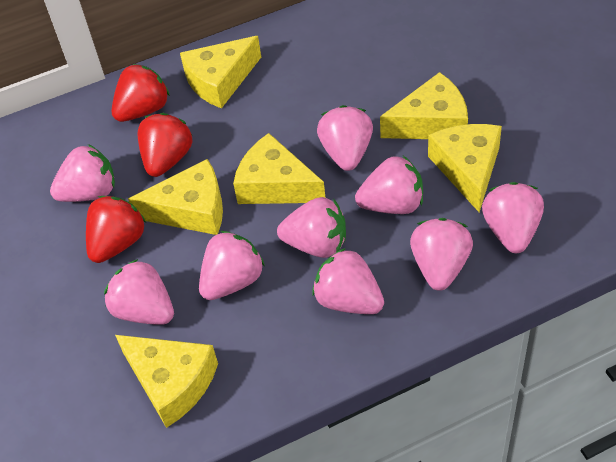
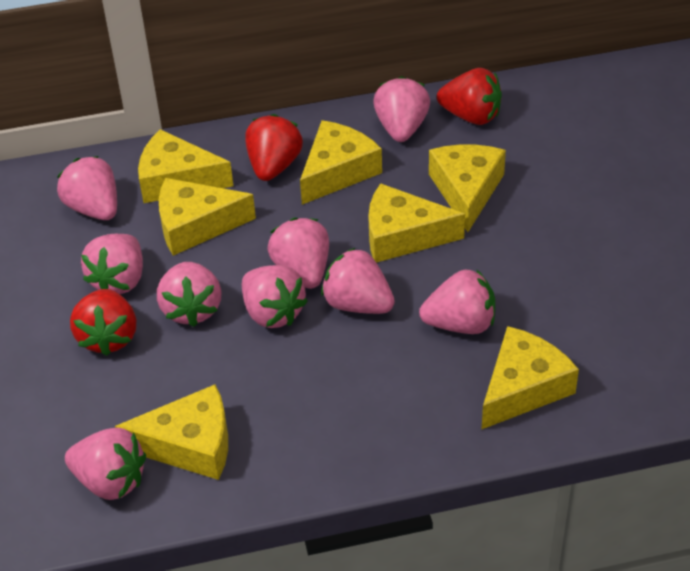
yellow cheese: 6 -> 7

